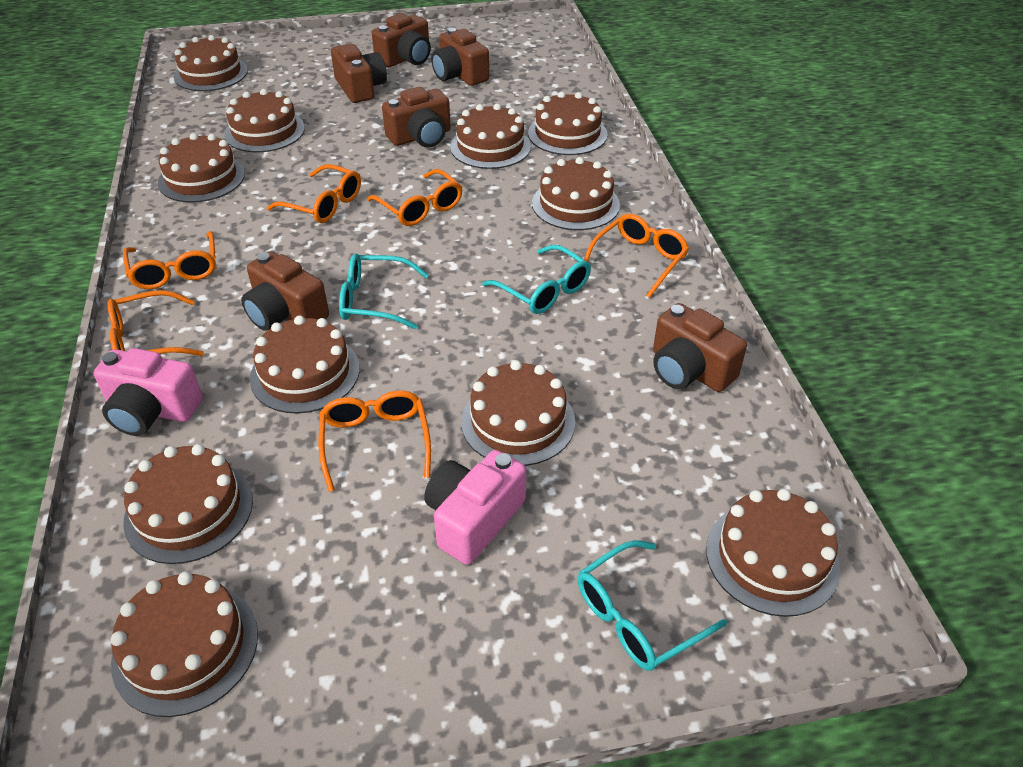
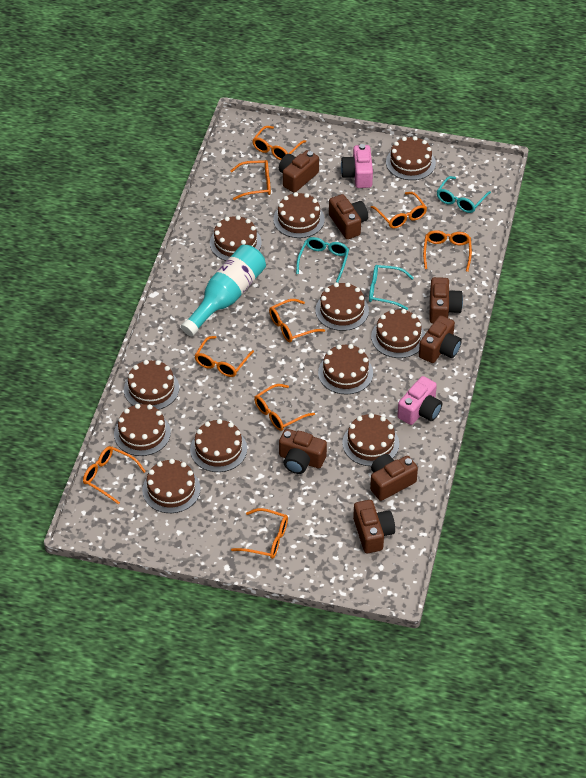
brown camera: 6 -> 7
orange glasses: 6 -> 9
turquoise bottle: 0 -> 1

